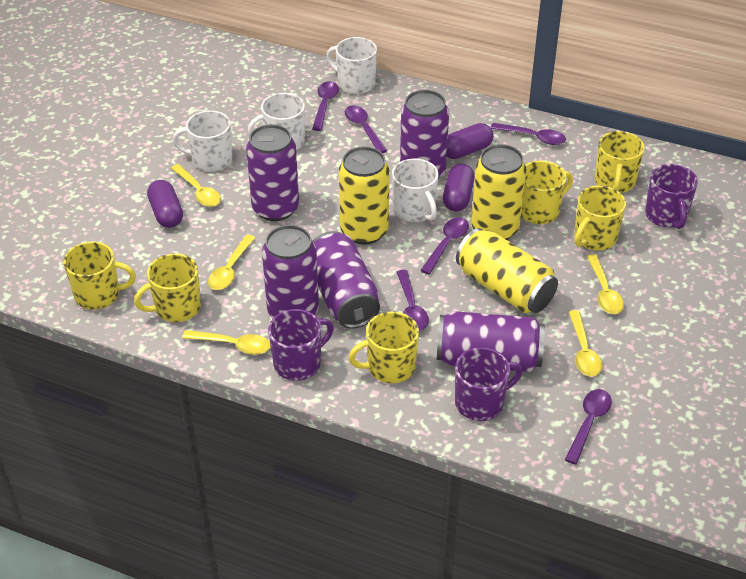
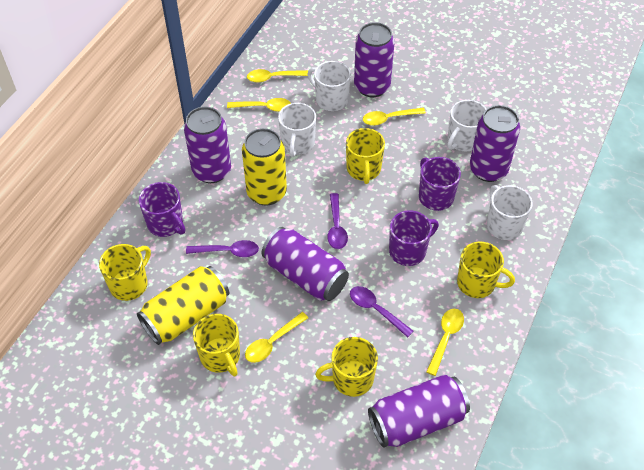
purple capsule: 3 -> 0
purple spoon: 6 -> 3
yellow can: 3 -> 2
yellow mug: 6 -> 5

